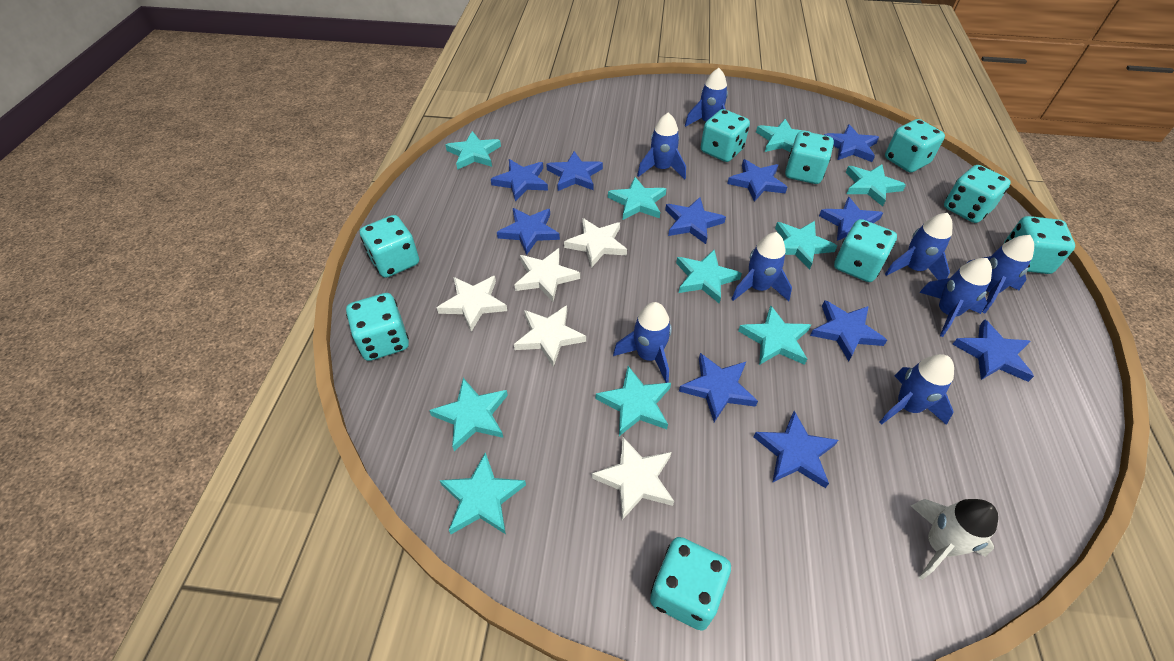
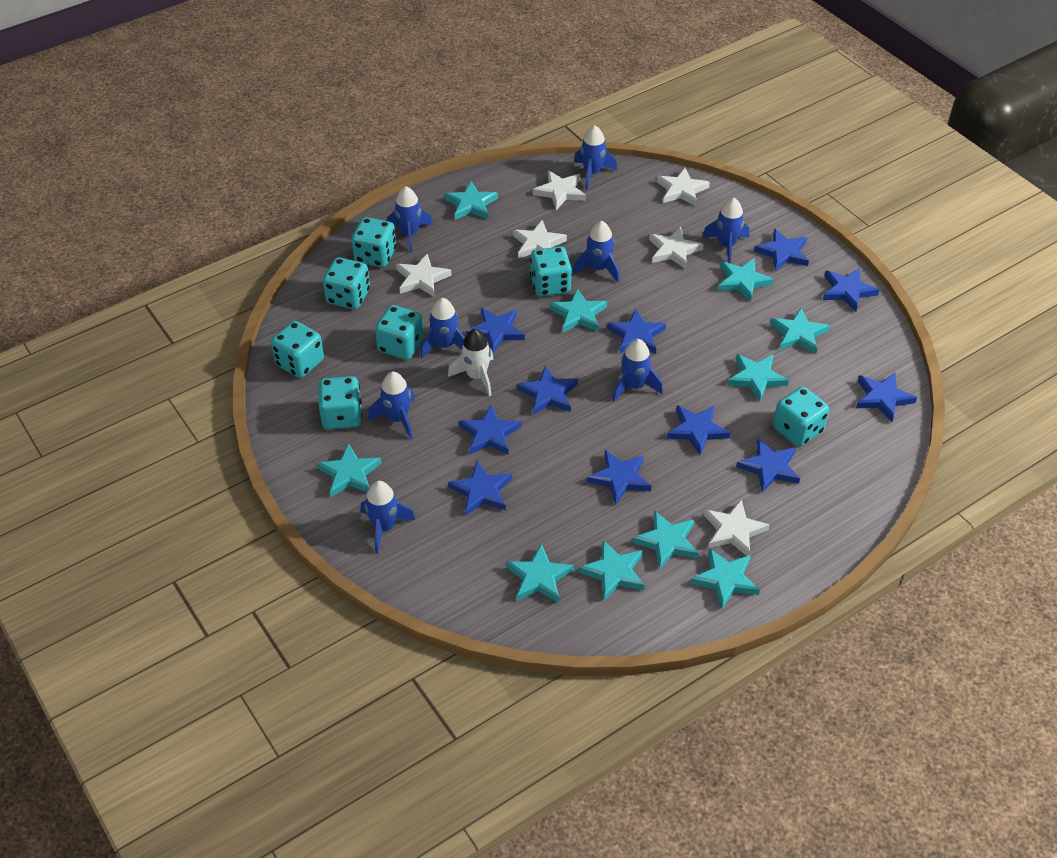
turquoise dice: 9 -> 7
white star: 5 -> 6

